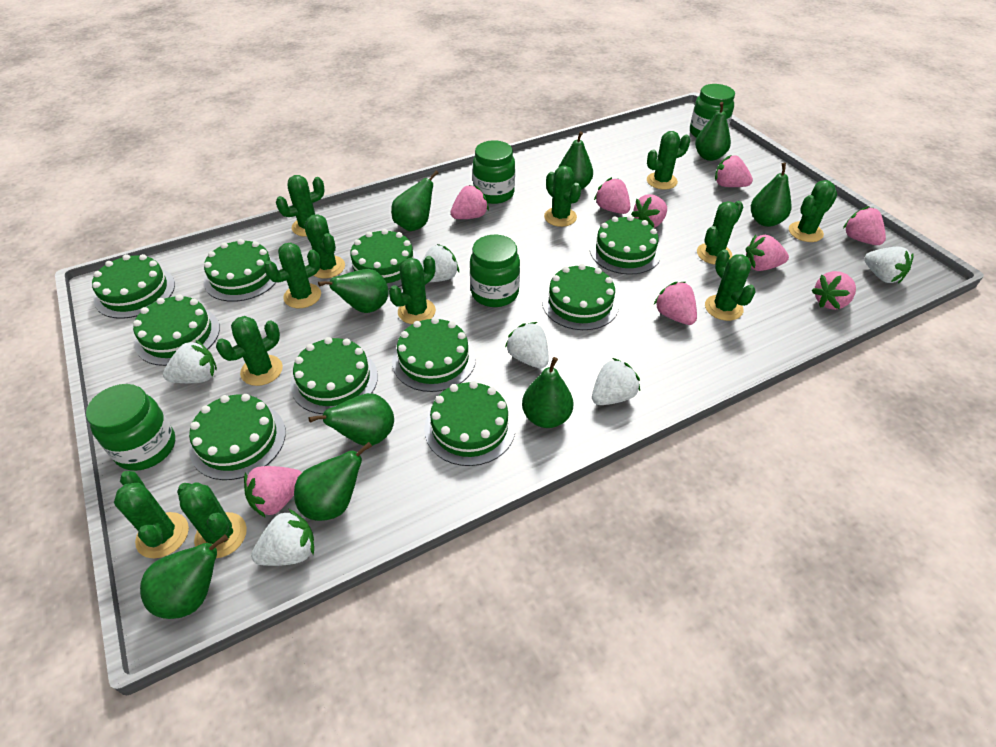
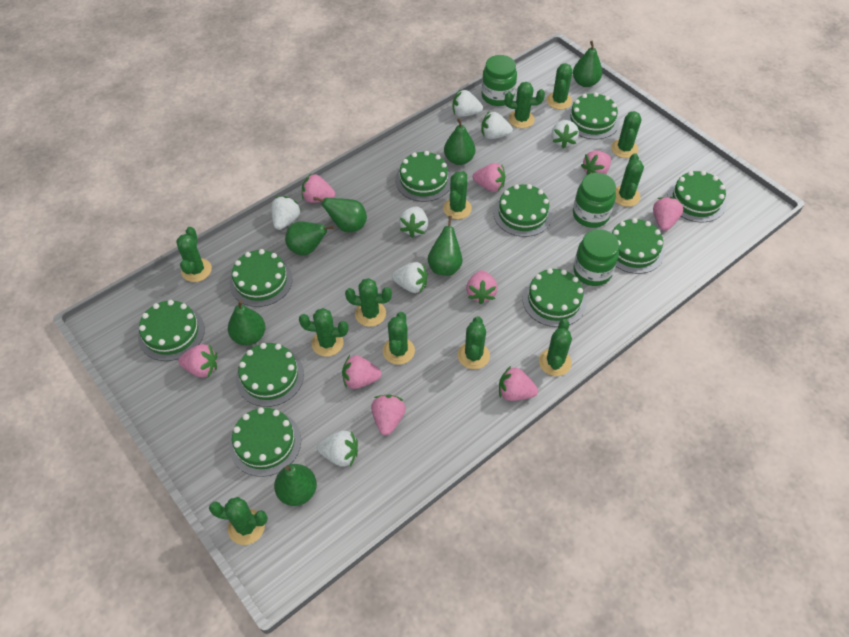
green jar: 4 -> 3
green pear: 9 -> 7
white strawberry: 6 -> 7

